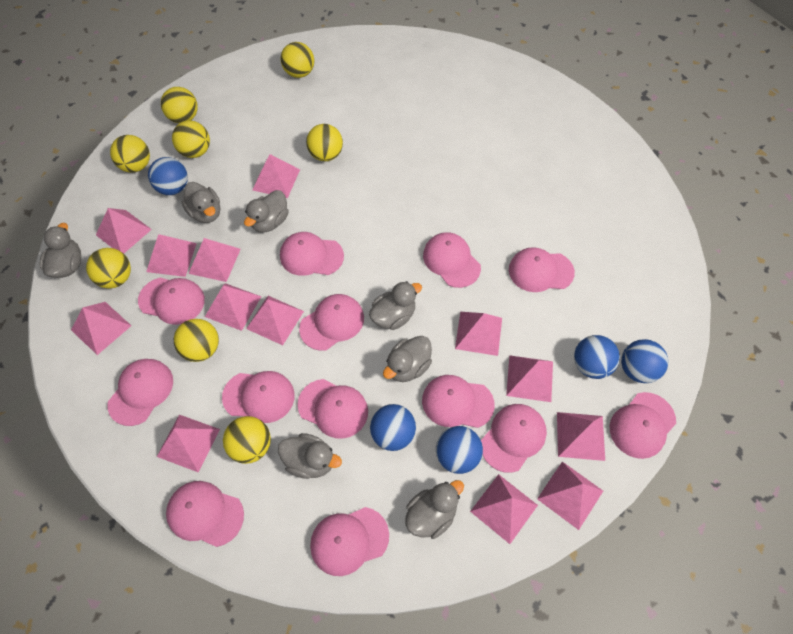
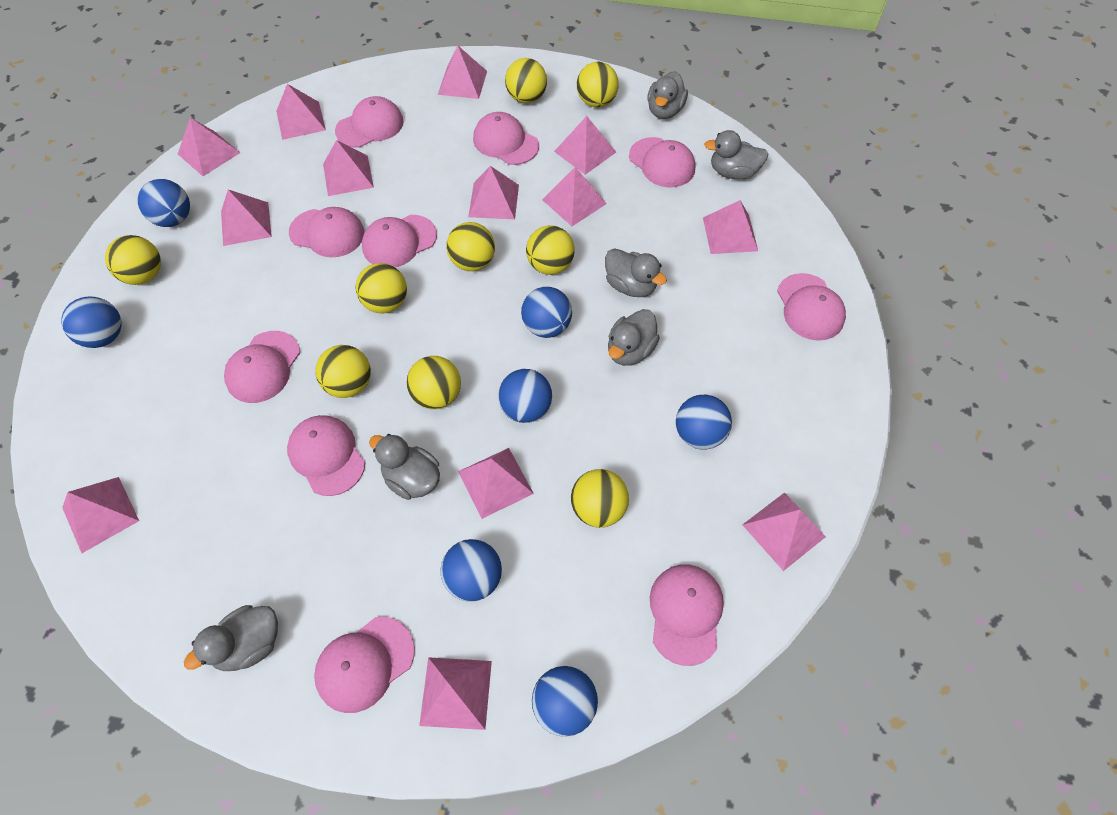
blue ball: 5 -> 7
grey duck: 7 -> 6
pink cap: 13 -> 10
yellow ball: 8 -> 9

